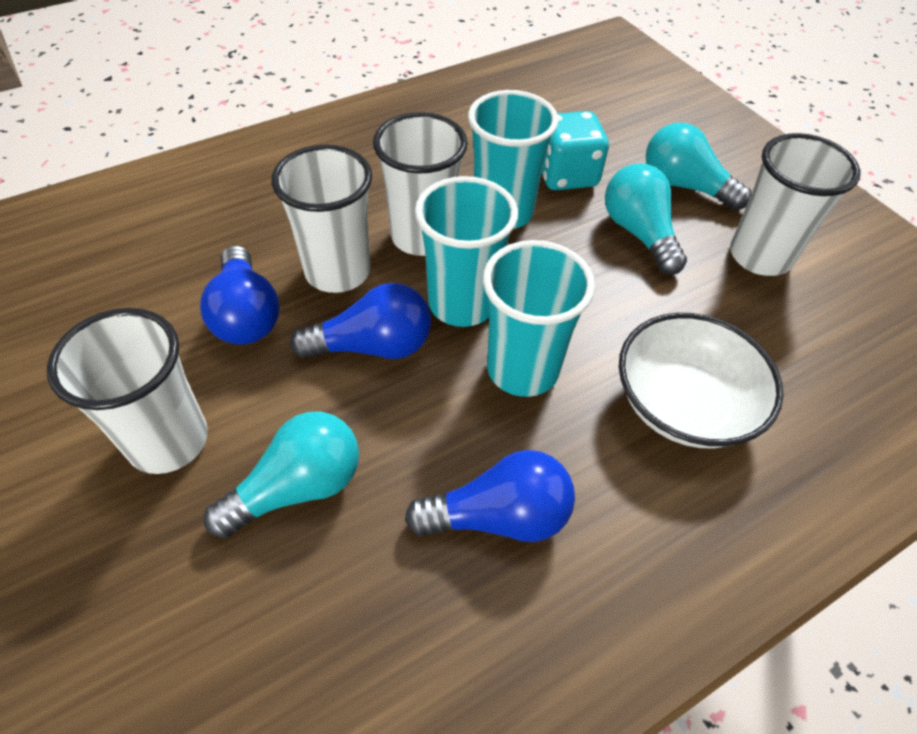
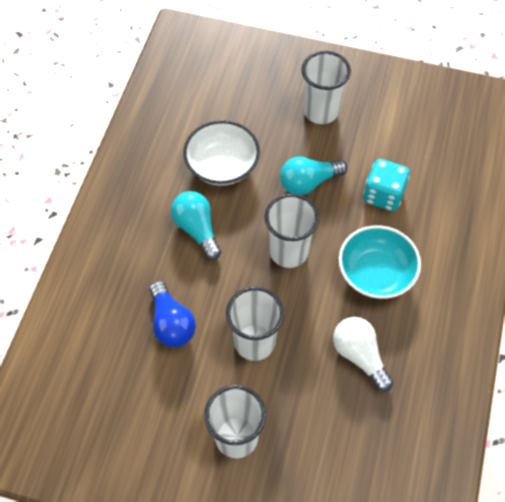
blue light bulb: 3 -> 1
turquoise bowl: 0 -> 1
turquoise cup: 3 -> 0
turquoise light bulb: 3 -> 2
white light bulb: 0 -> 1

